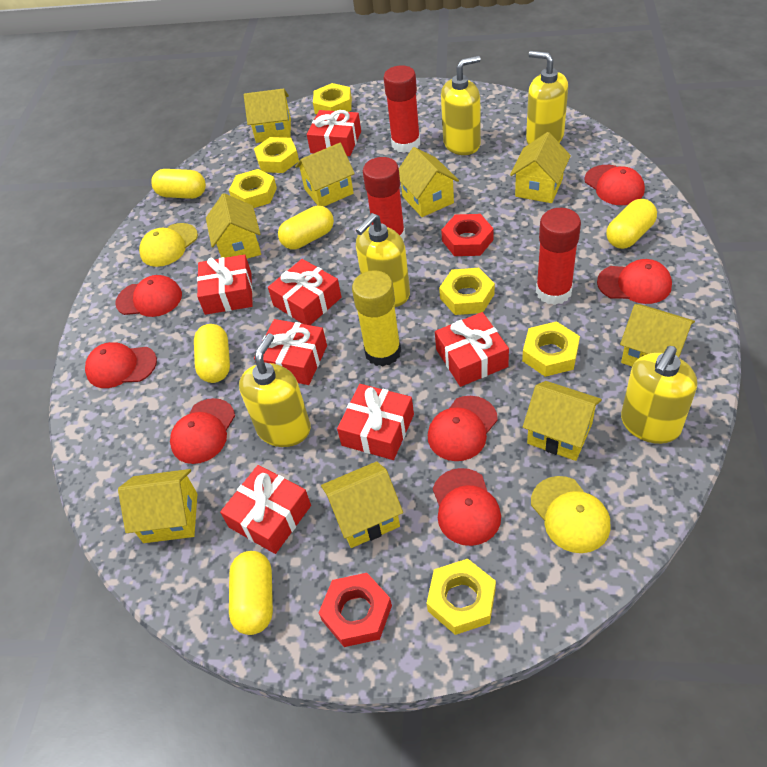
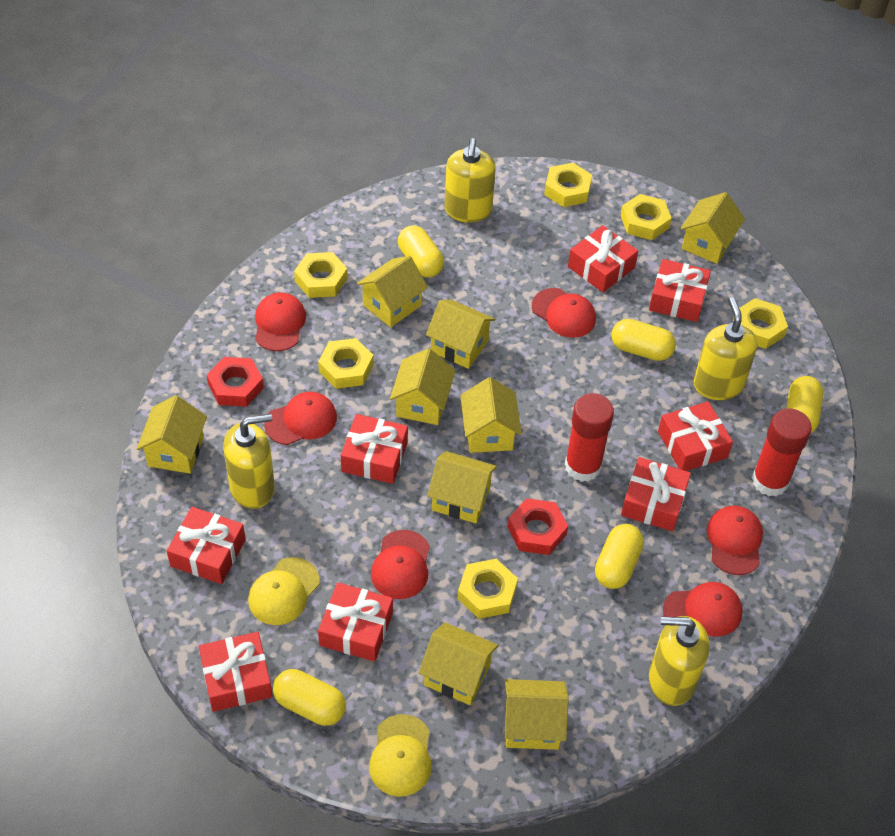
red cap: 7 -> 6
red gift: 7 -> 8
red glue stick: 3 -> 2
yellow glue stick: 1 -> 0
yellow soap dispenser: 5 -> 4

